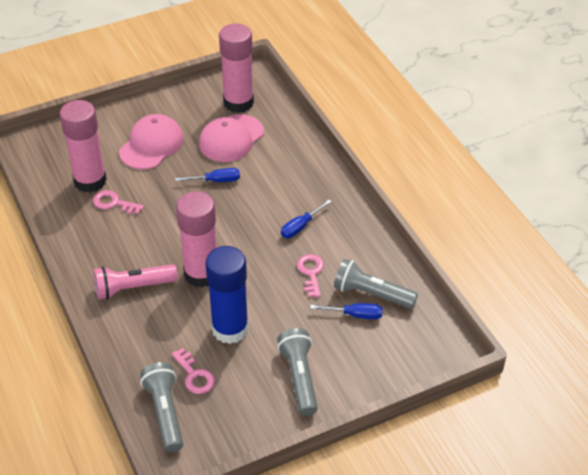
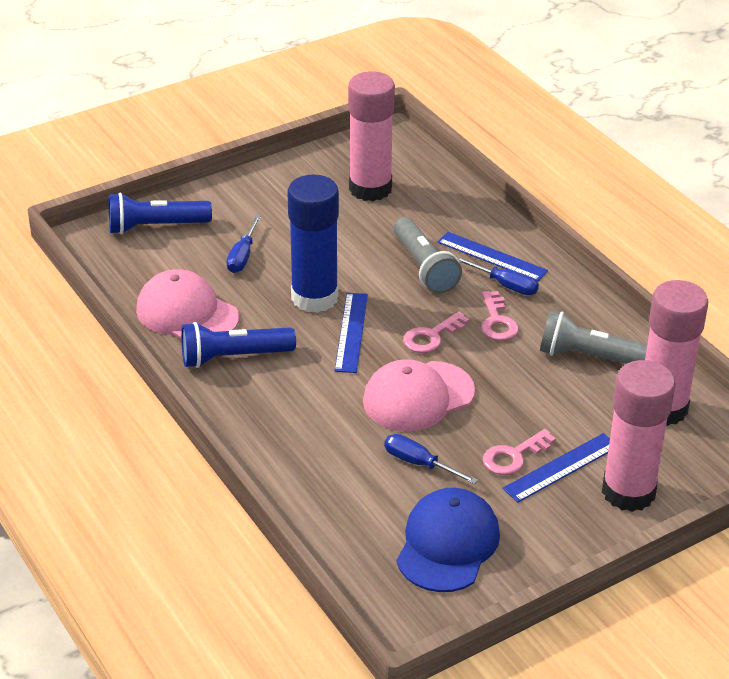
blue cap: 0 -> 1
blue flashlight: 0 -> 2
blue ruler: 0 -> 3
grey flashlight: 3 -> 2
pink flashlight: 1 -> 0

